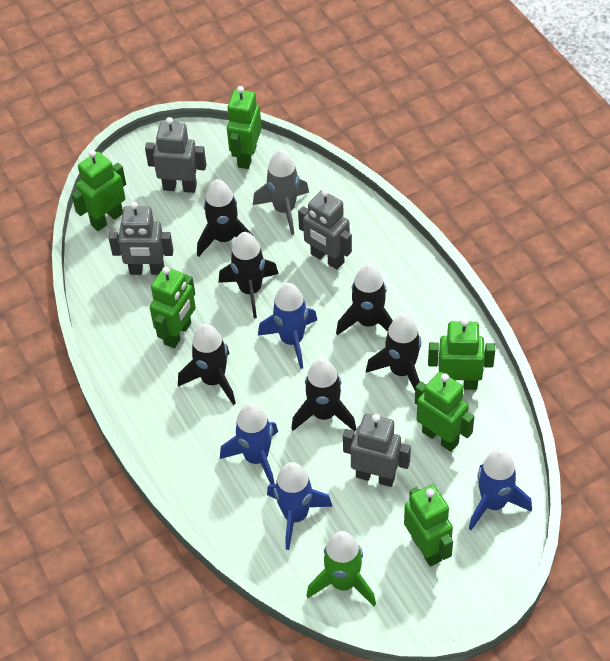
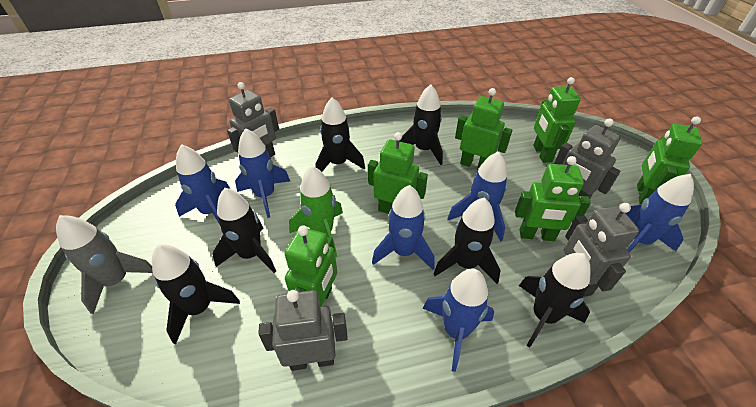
blue rocket: 4 -> 6

